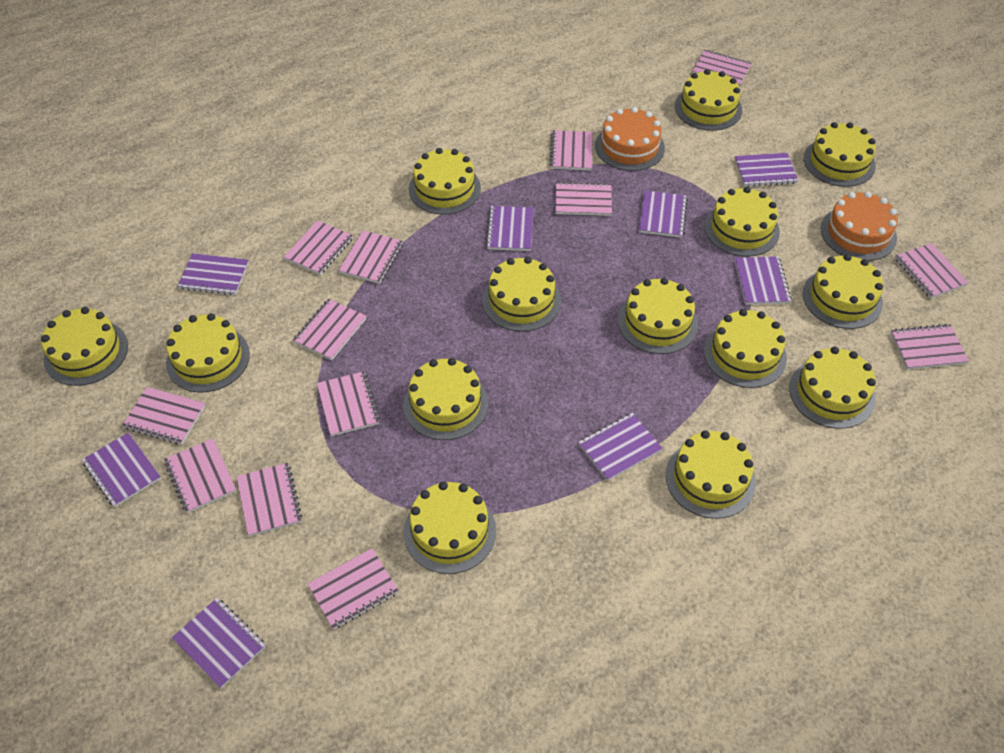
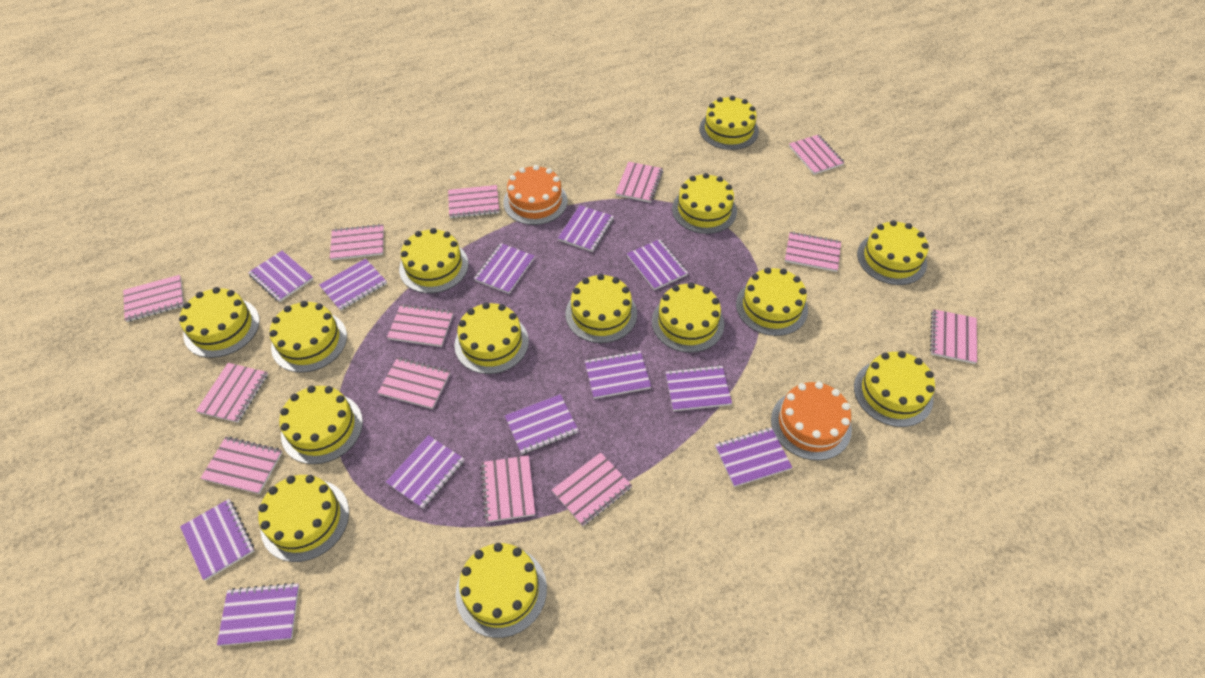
purple notebook: 8 -> 12

